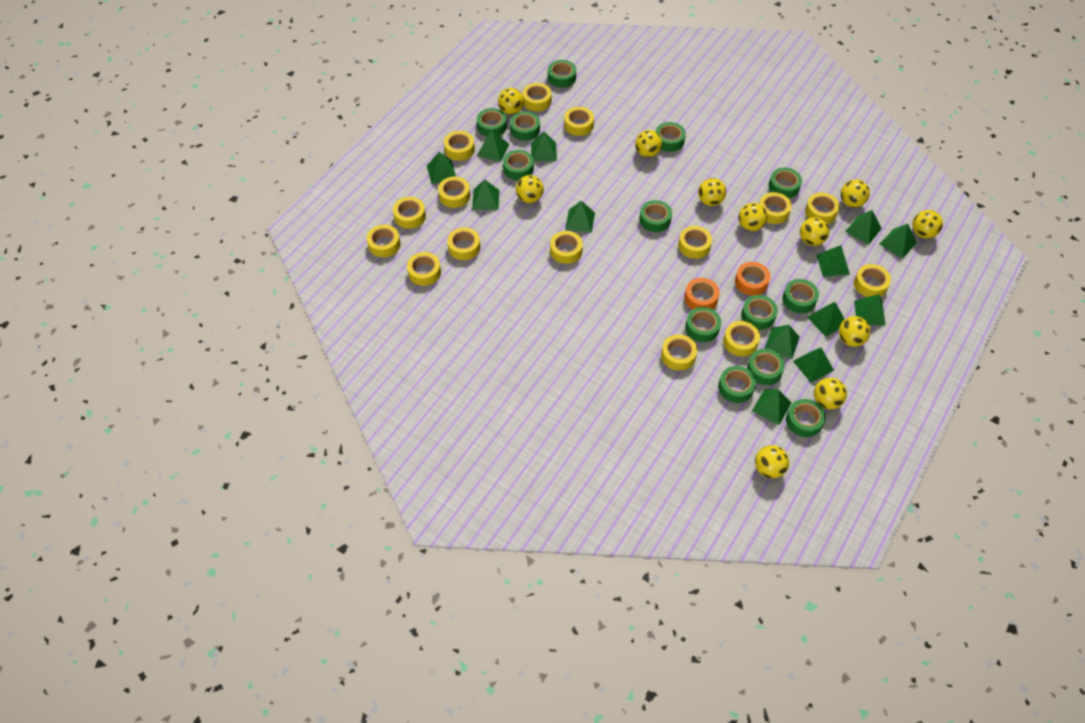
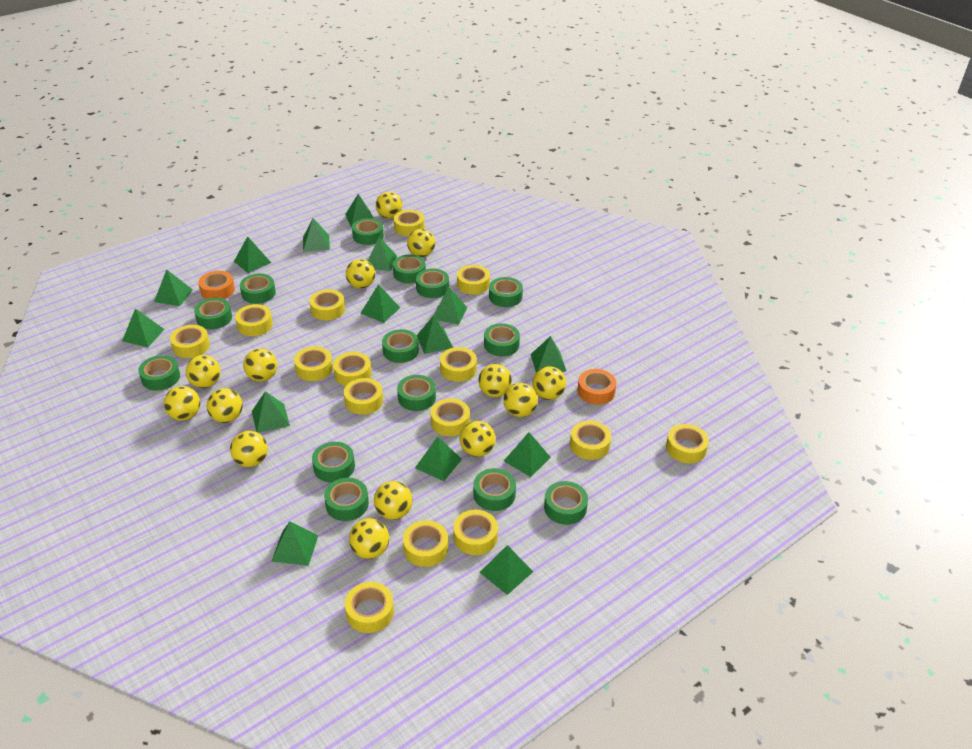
green pyramid: 13 -> 15
green tape: 13 -> 14
yellow ball: 11 -> 14

